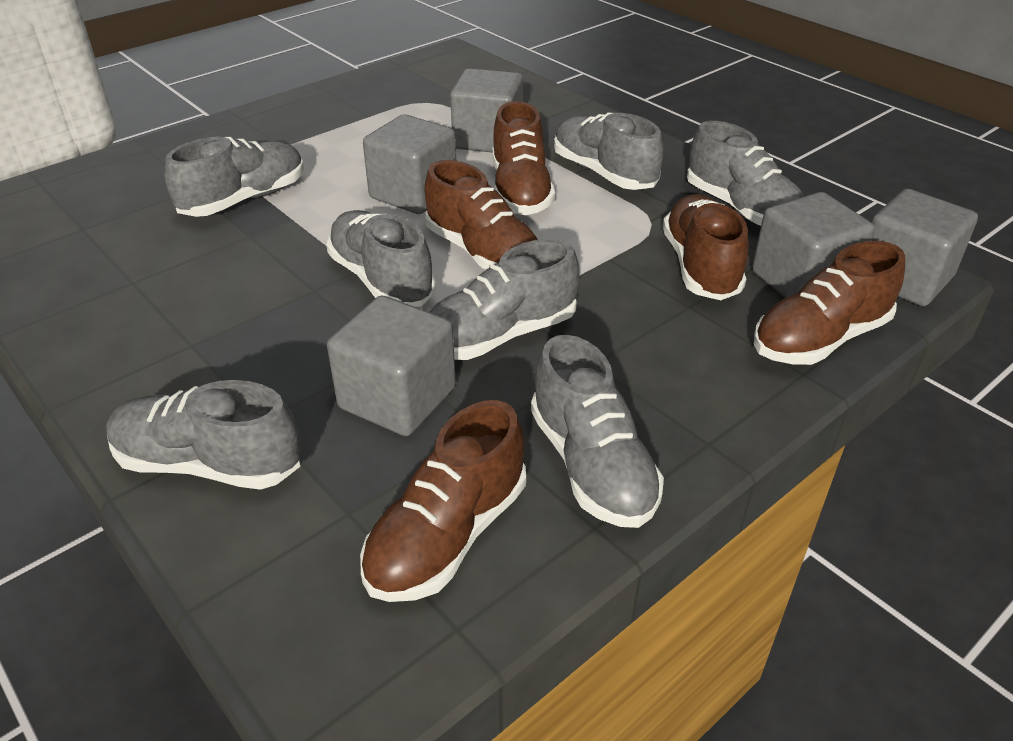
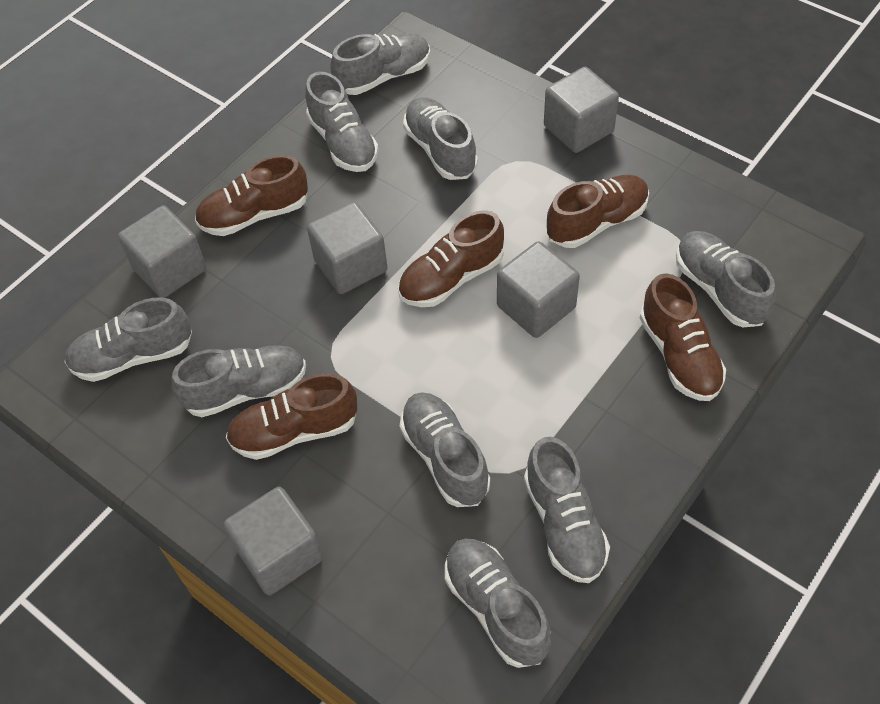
grey shoe: 7 -> 9

